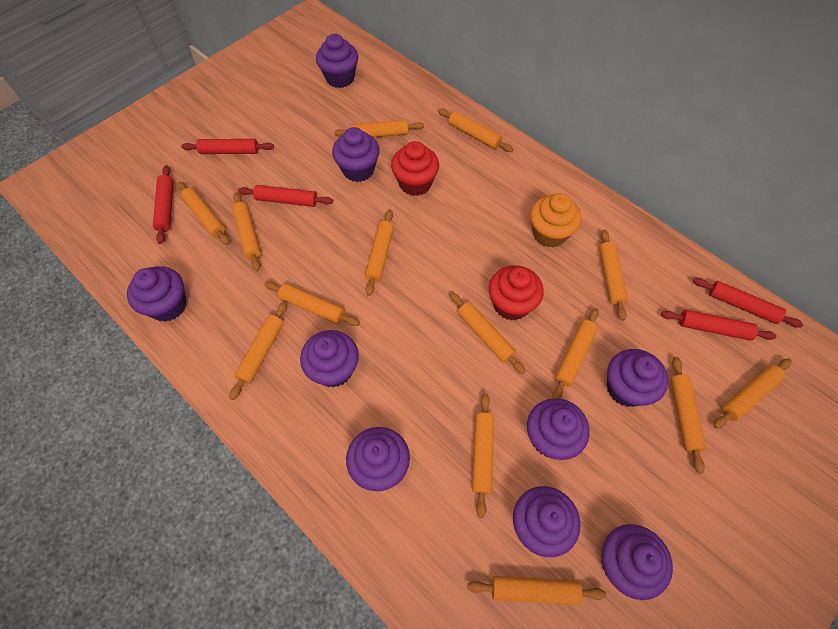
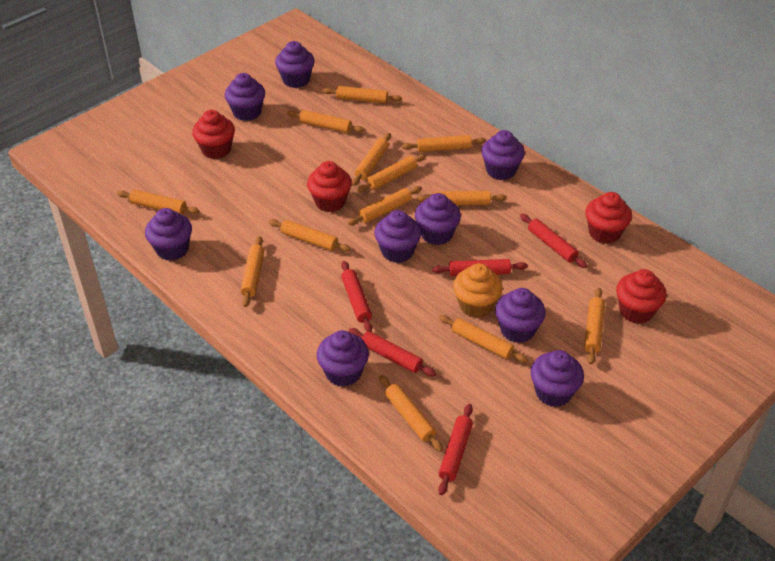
orange rolling pin: 14 -> 13
red cupcake: 2 -> 4

